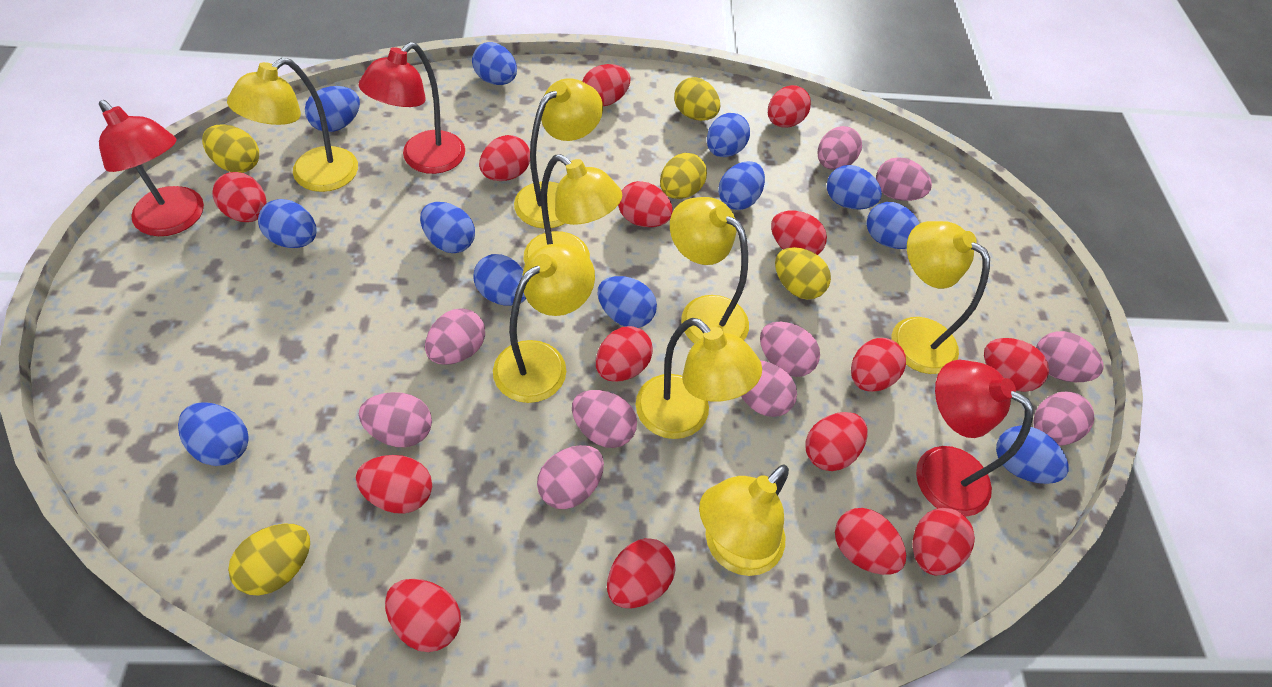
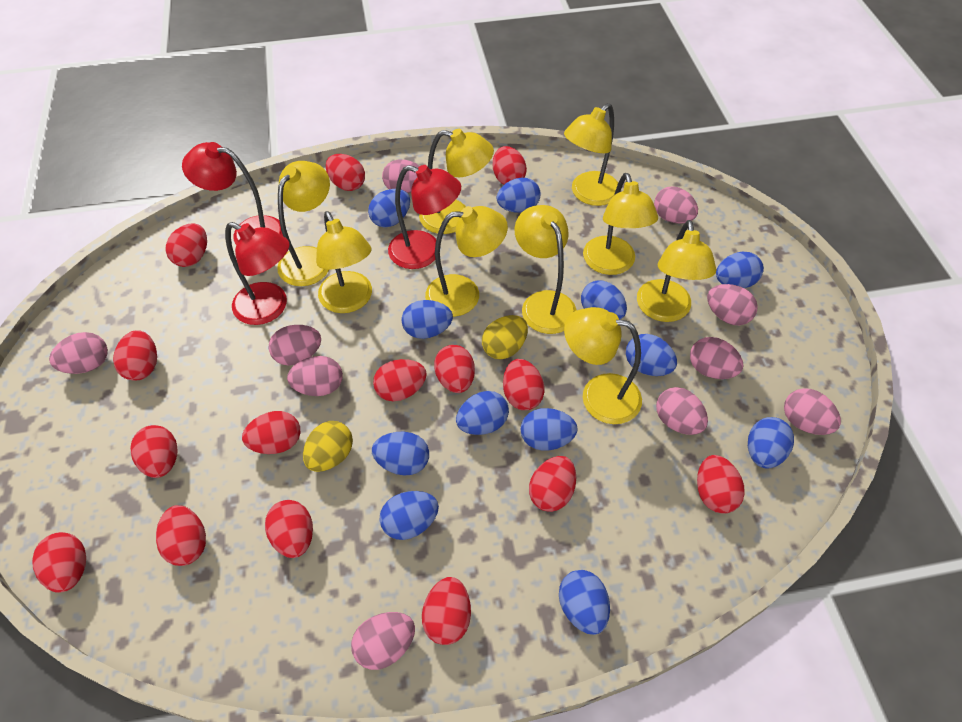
yellow egg: 5 -> 2
yellow lamp: 8 -> 9

